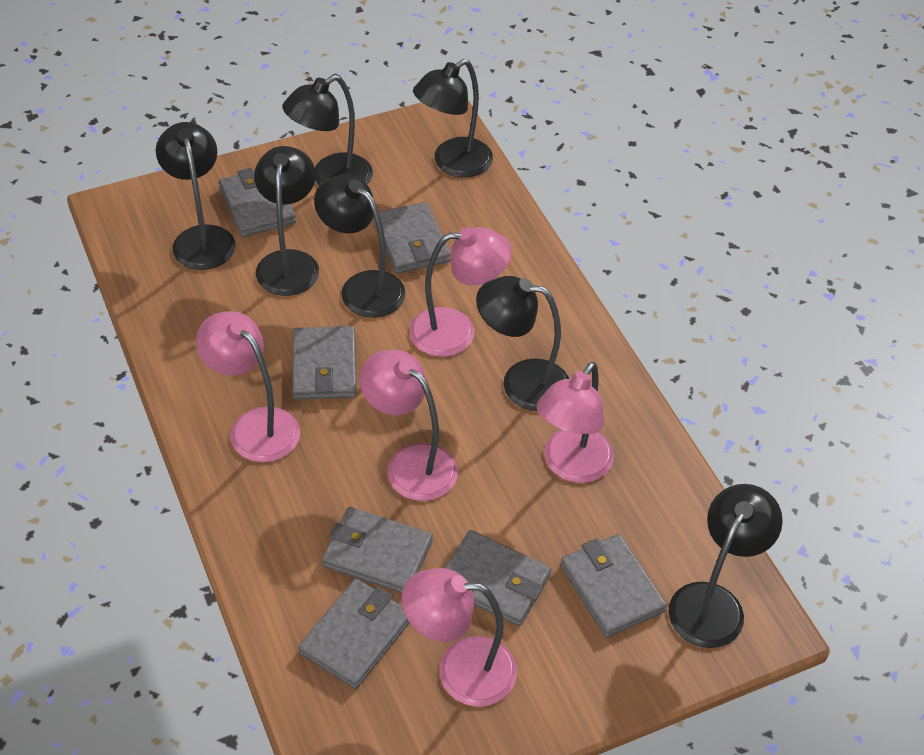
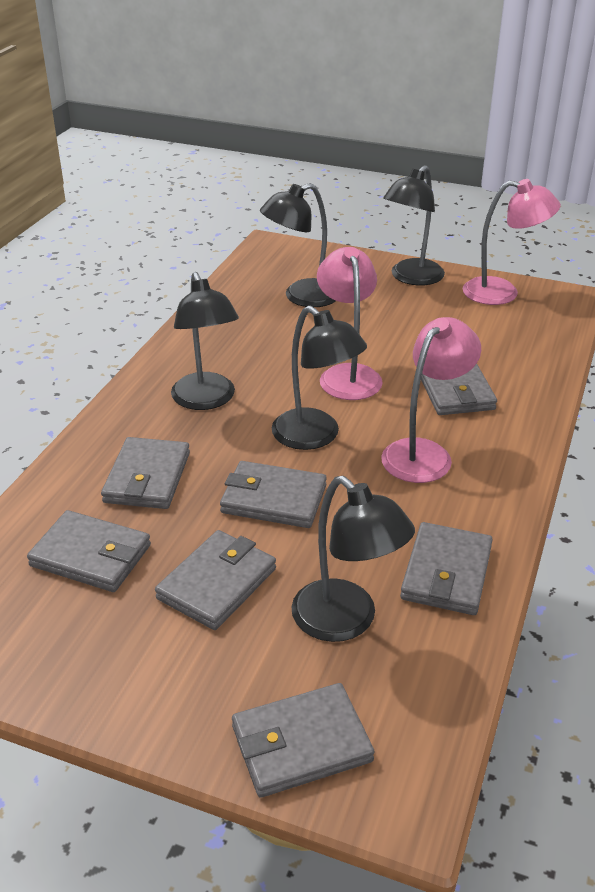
black lamp: 7 -> 5
pink lamp: 5 -> 3

